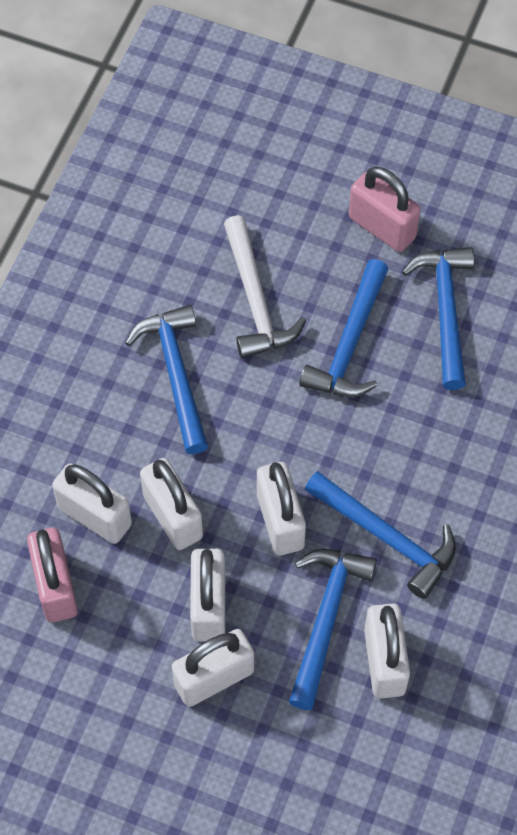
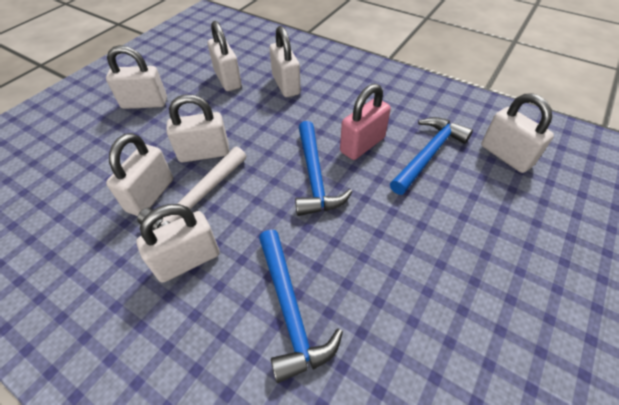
blue hammer: 5 -> 3
pink padlock: 2 -> 1
white padlock: 6 -> 7

